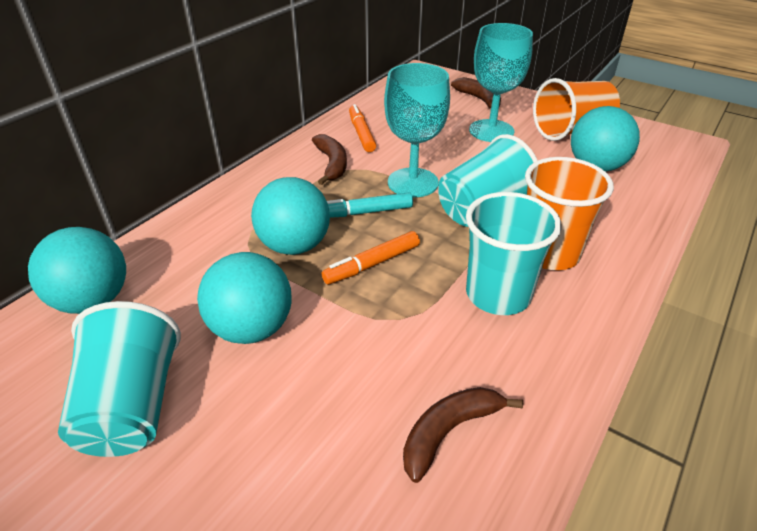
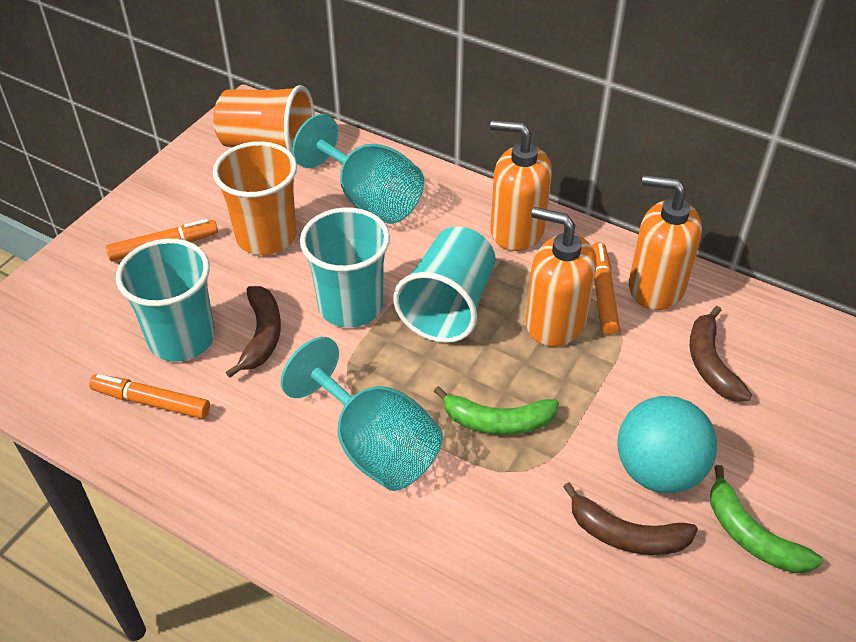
green banana: 0 -> 2
orange marker: 2 -> 3
orange soap dispenser: 0 -> 3
turquoise ball: 4 -> 1
turquoise marker: 1 -> 0

